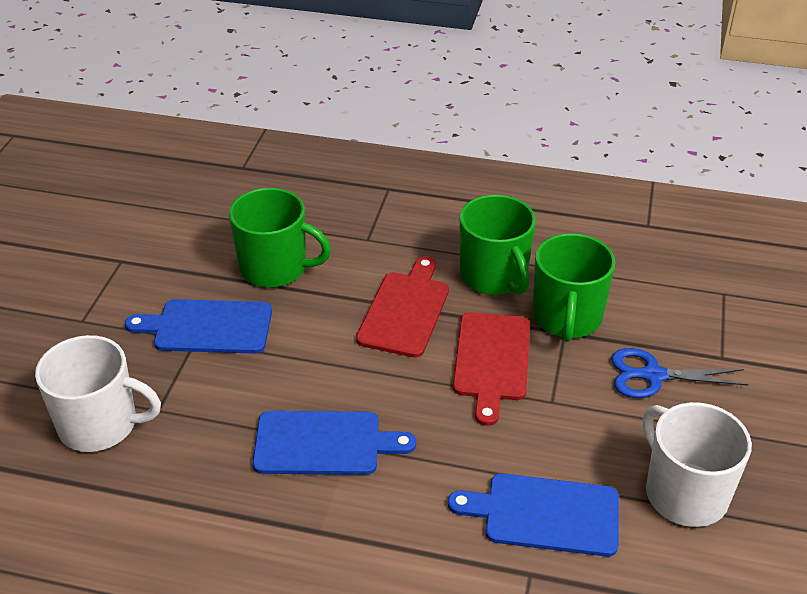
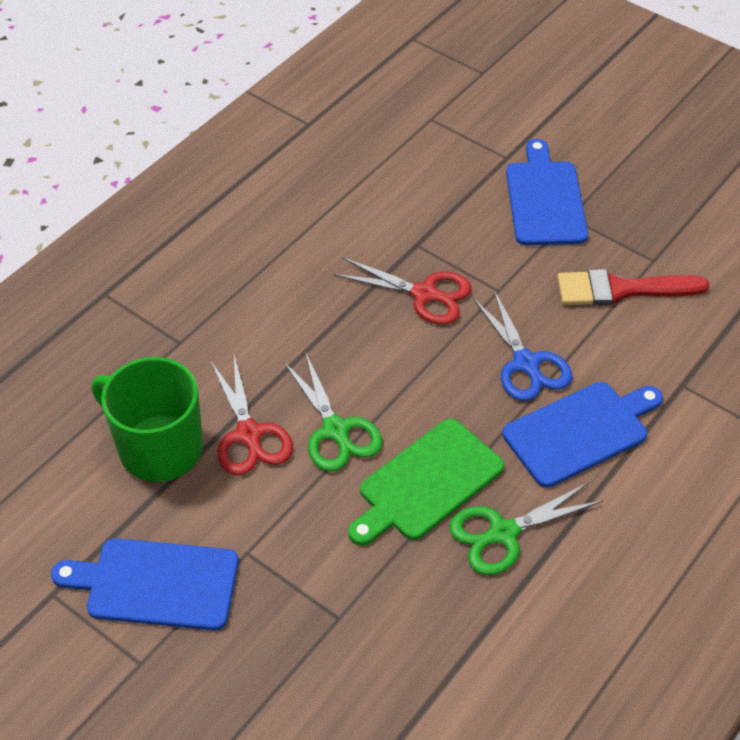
green cutting board: 0 -> 1
green mug: 3 -> 1
green scissors: 0 -> 2
red brush: 0 -> 1
red cutting board: 2 -> 0
red scissors: 0 -> 2
white mug: 2 -> 0

